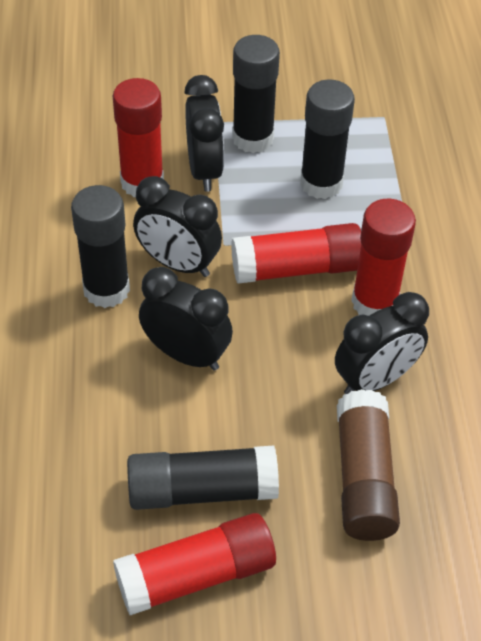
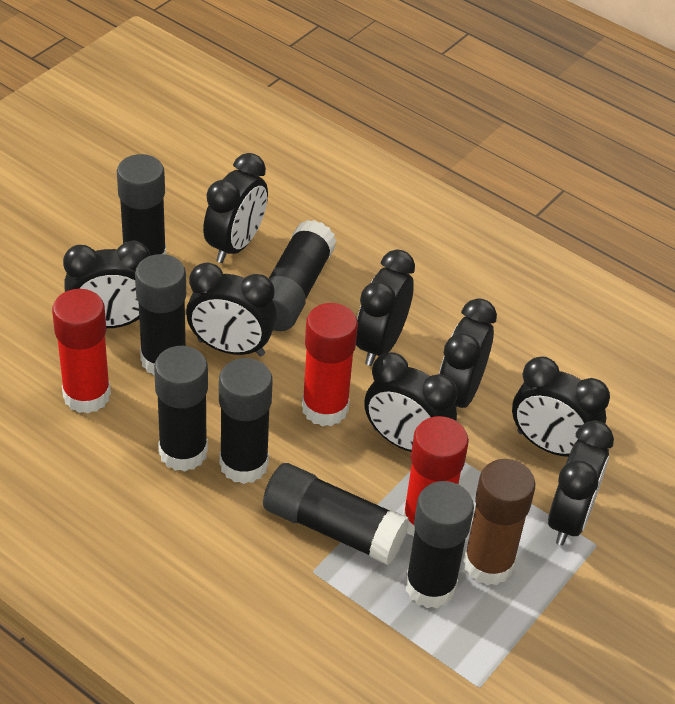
black clock: 4 -> 8
black glue stick: 4 -> 7
red glue stick: 4 -> 3

